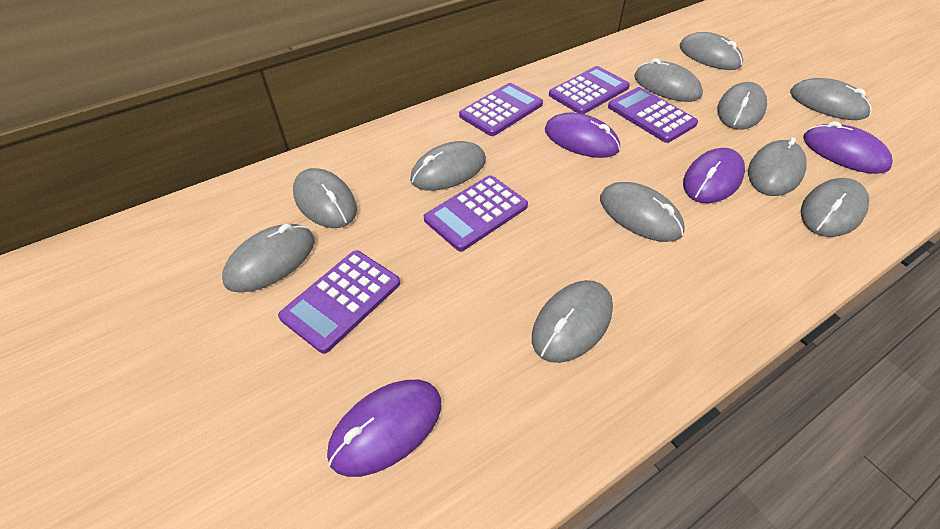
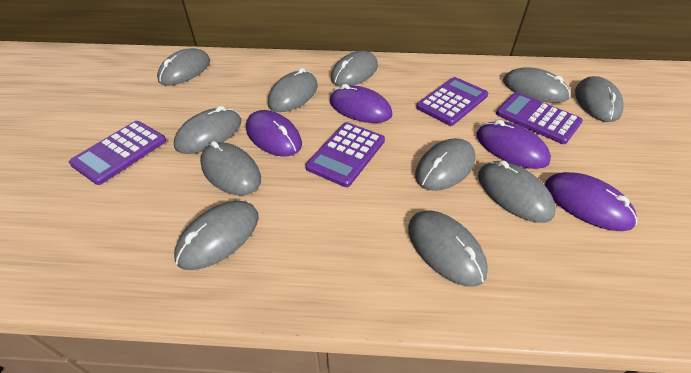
purple calculator: 5 -> 4

